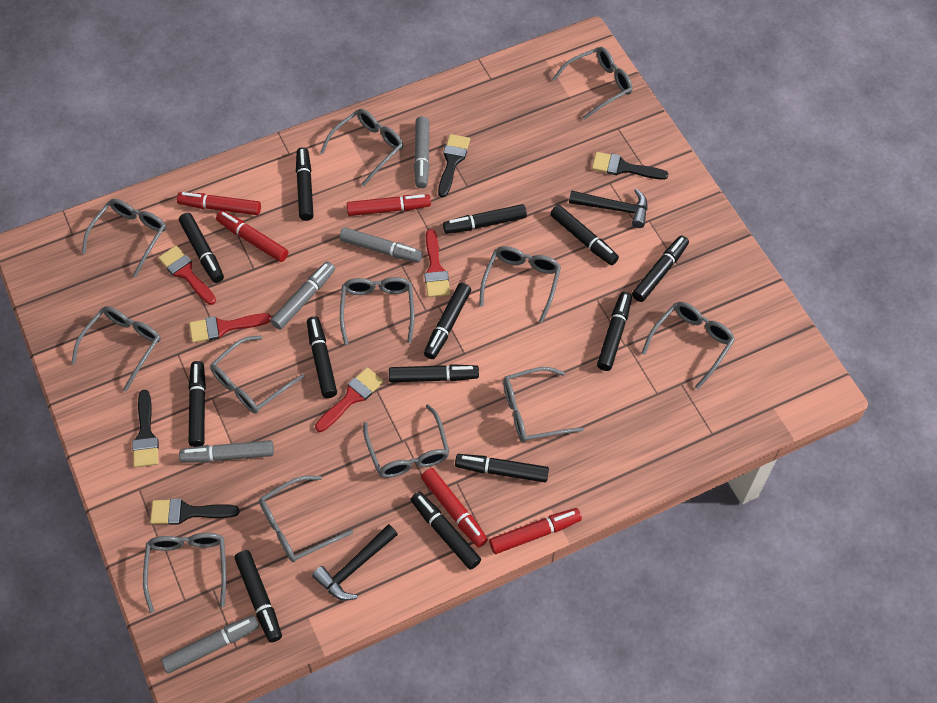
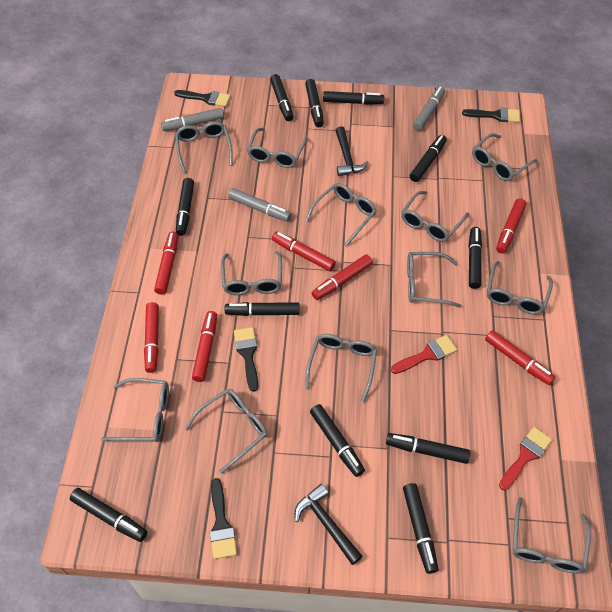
black marker: 13 -> 11
grey marker: 5 -> 3
red brush: 4 -> 2
red marker: 5 -> 7

